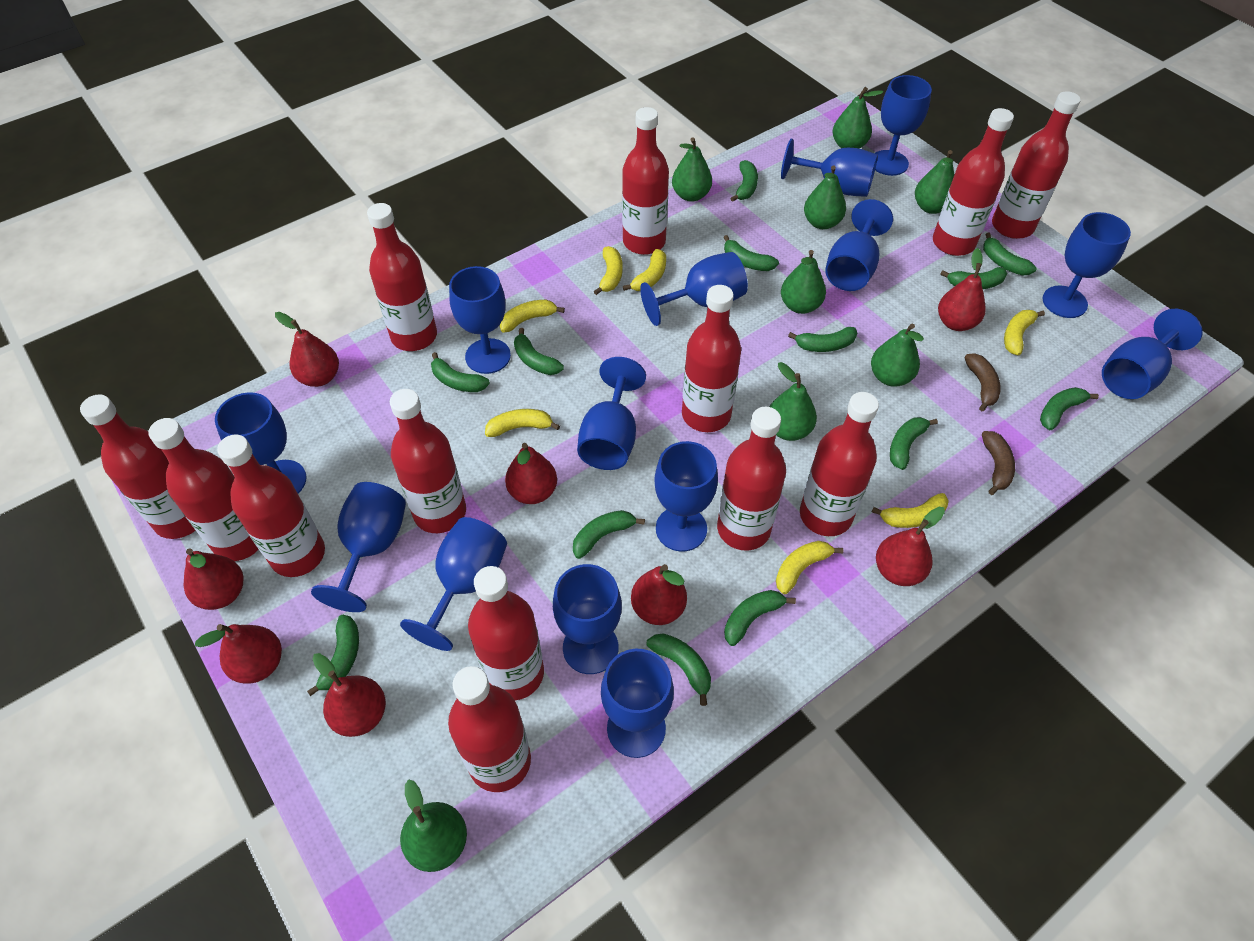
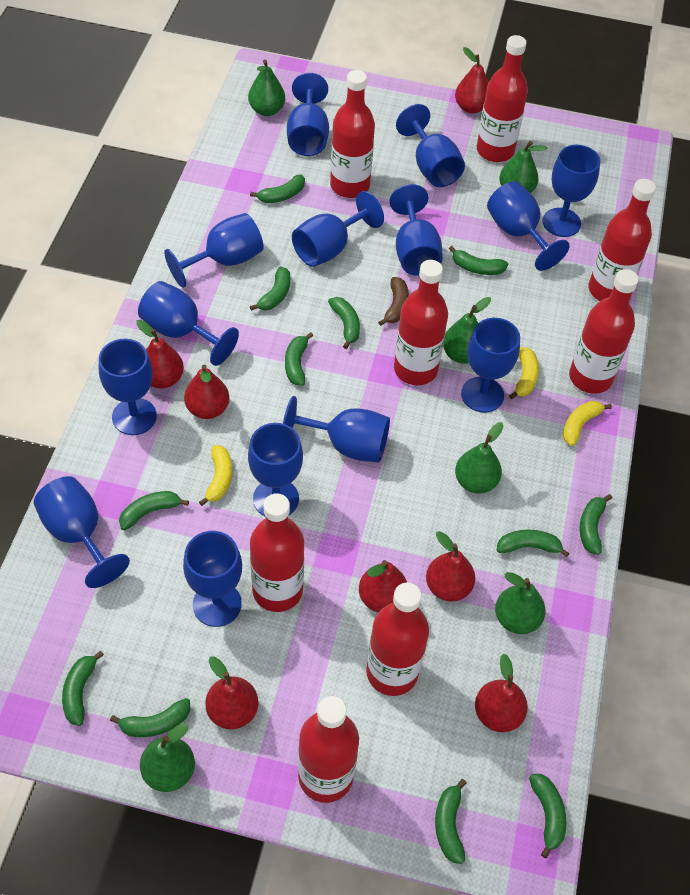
brown banana: 2 -> 1
green banana: 13 -> 12
green pear: 8 -> 6
red bottle: 13 -> 8
red pear: 8 -> 7
yellow banana: 7 -> 3

